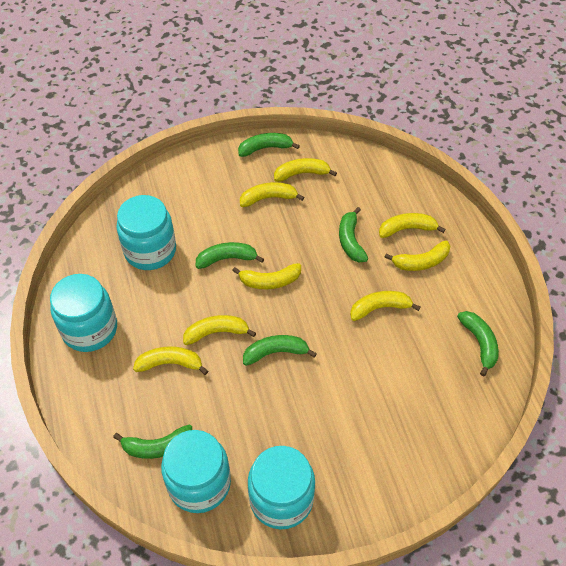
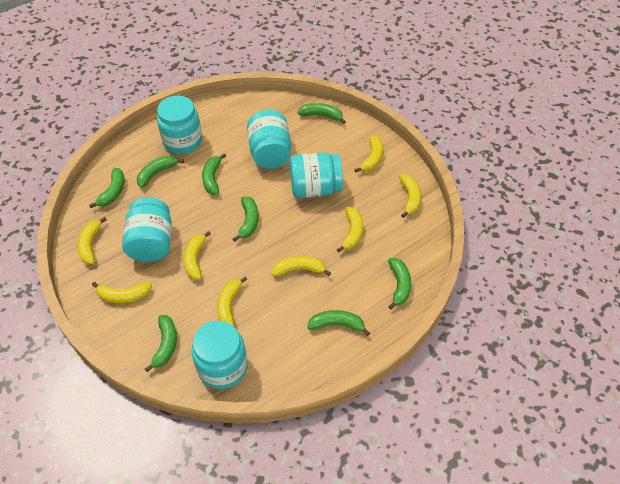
green banana: 6 -> 8
turquoise jar: 4 -> 5

